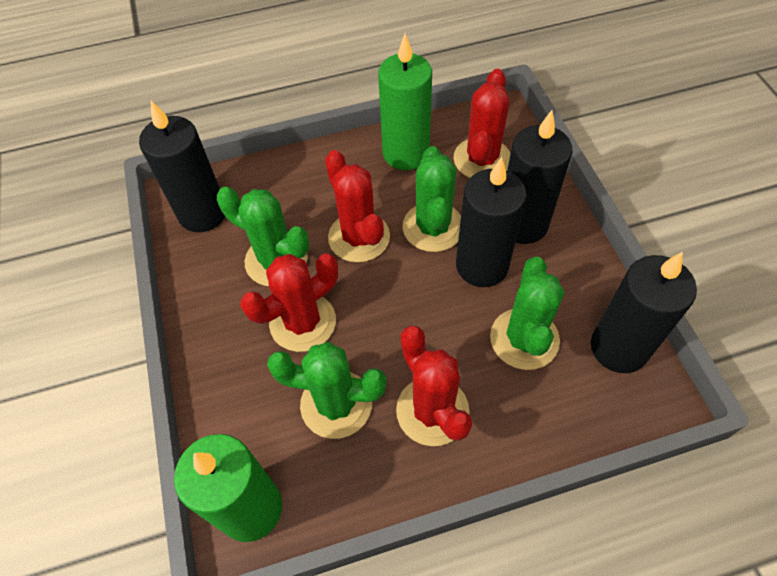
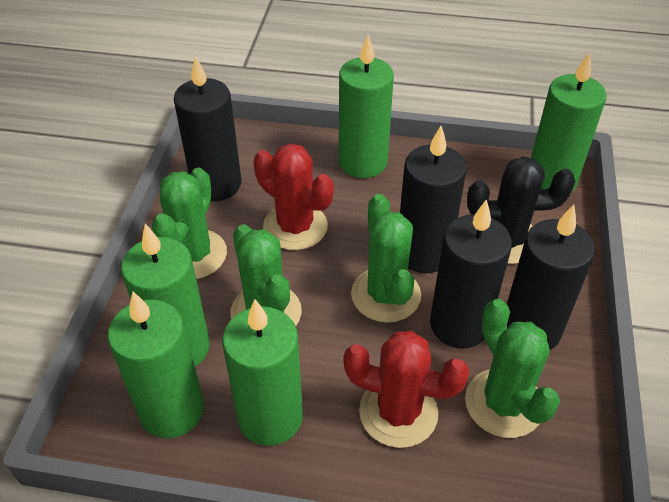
black cactus: 0 -> 1
green candle: 2 -> 5
red cactus: 4 -> 2

